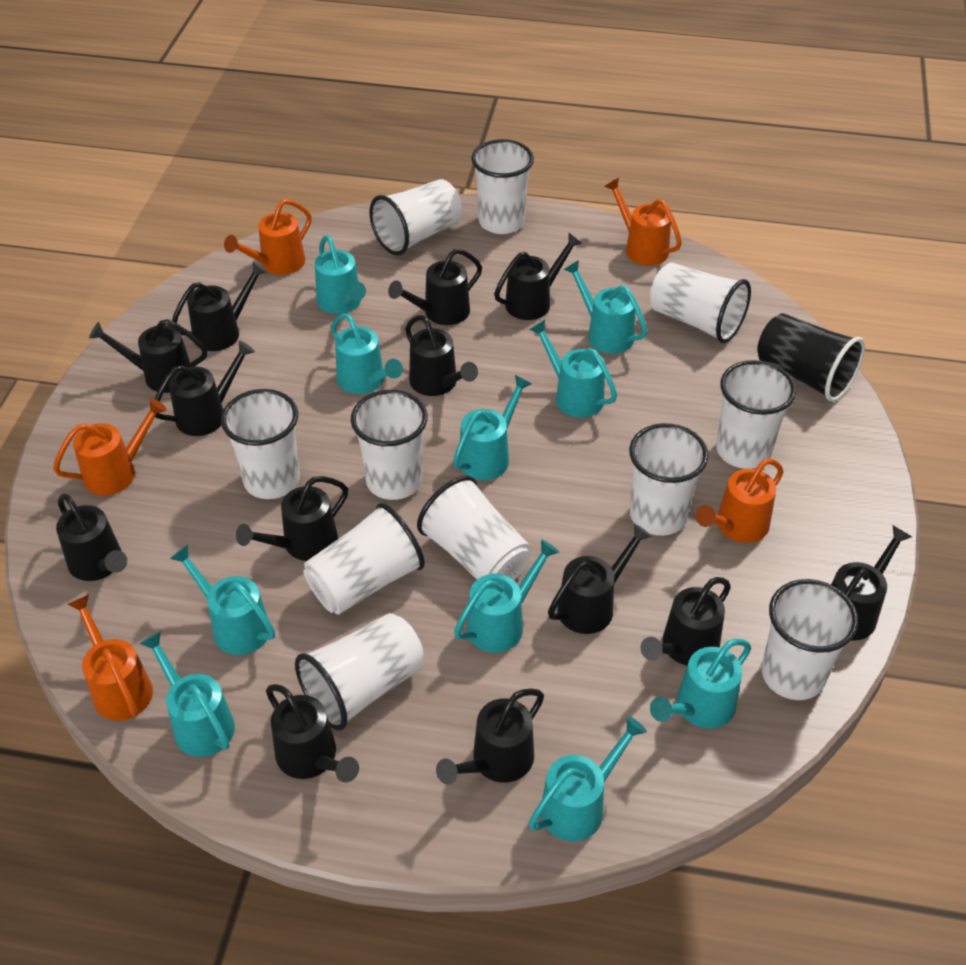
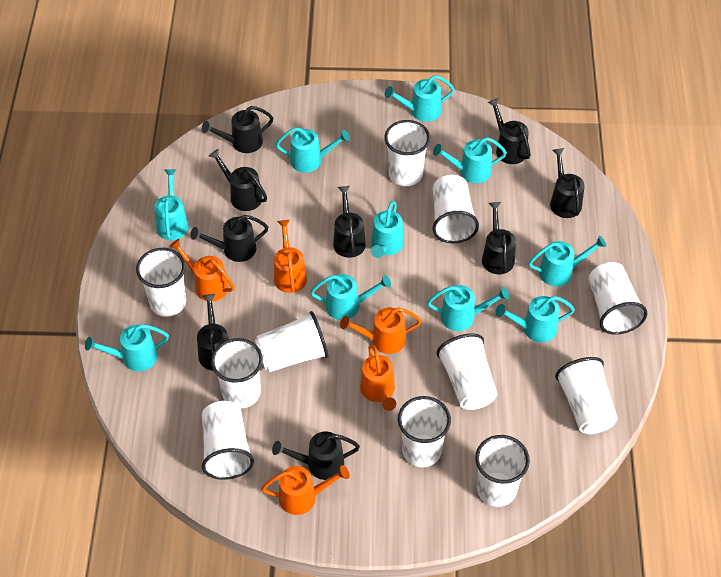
black cup: 1 -> 0
black watering can: 13 -> 9

